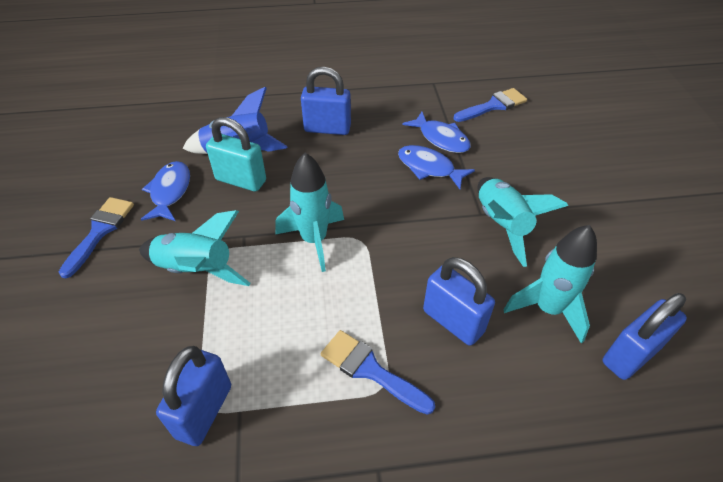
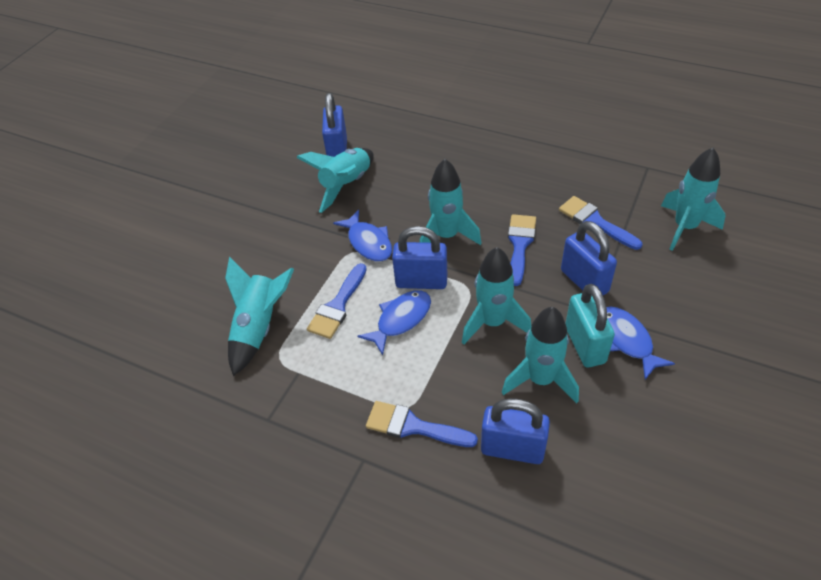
blue brush: 3 -> 4
blue rocket: 1 -> 0
turquoise rocket: 4 -> 6

